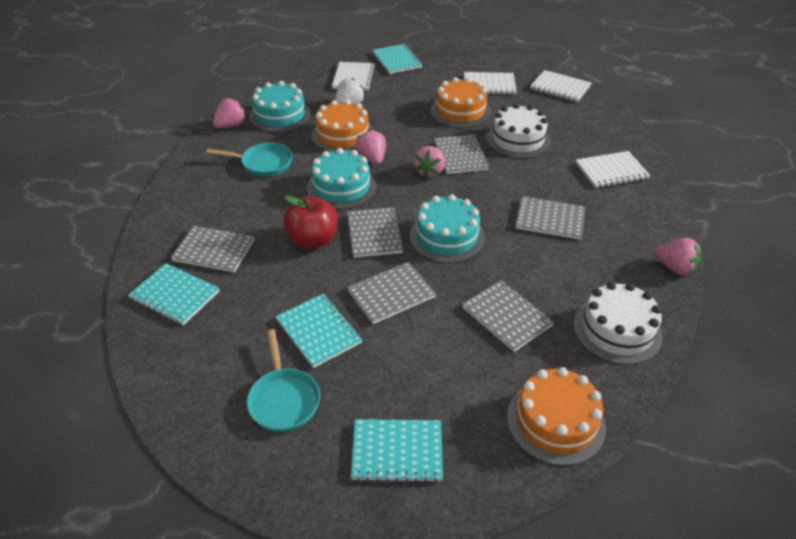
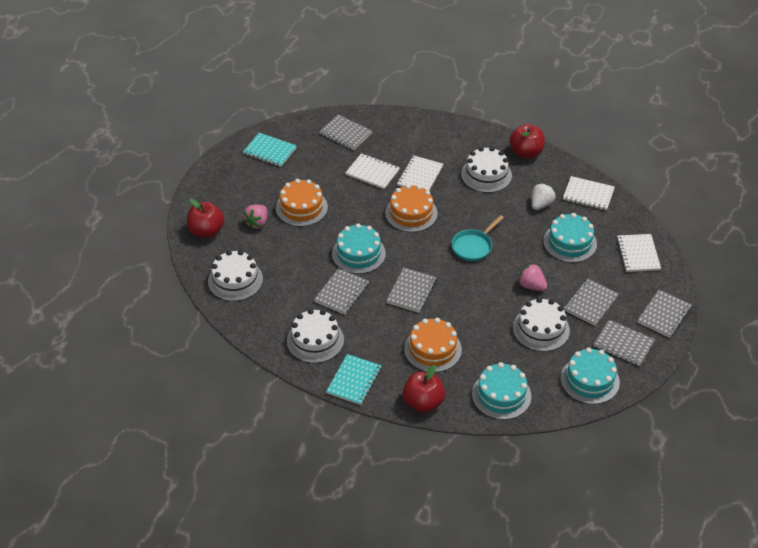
pink strawberry: 4 -> 2
red apple: 1 -> 3
turquoise cake: 3 -> 4
turquoise notebook: 4 -> 2
turquoise pan: 2 -> 1
white cake: 2 -> 4

